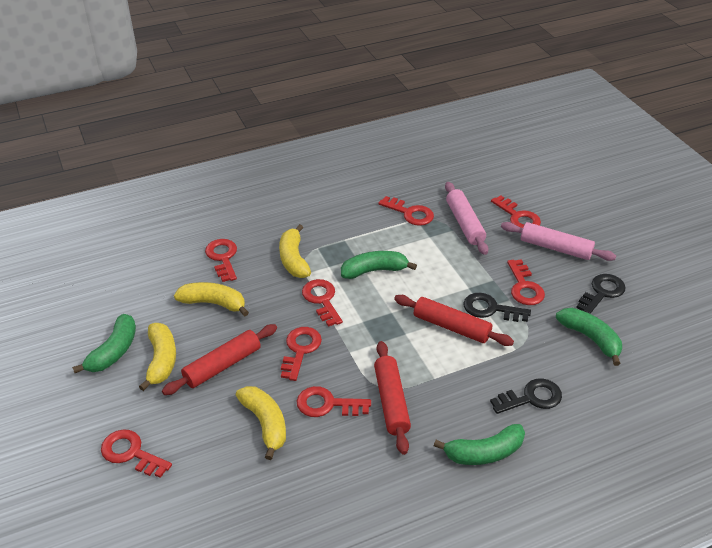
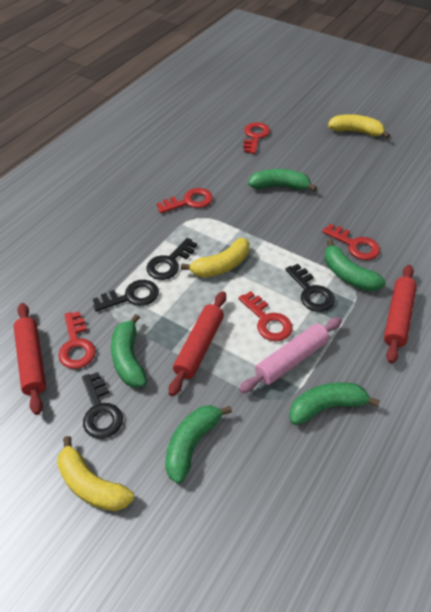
black key: 3 -> 4
green banana: 4 -> 5
pink rolling pin: 2 -> 1
red key: 8 -> 5
yellow banana: 4 -> 3

